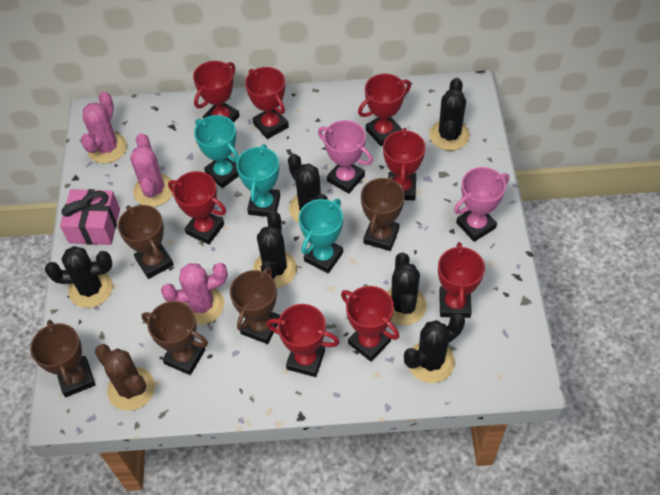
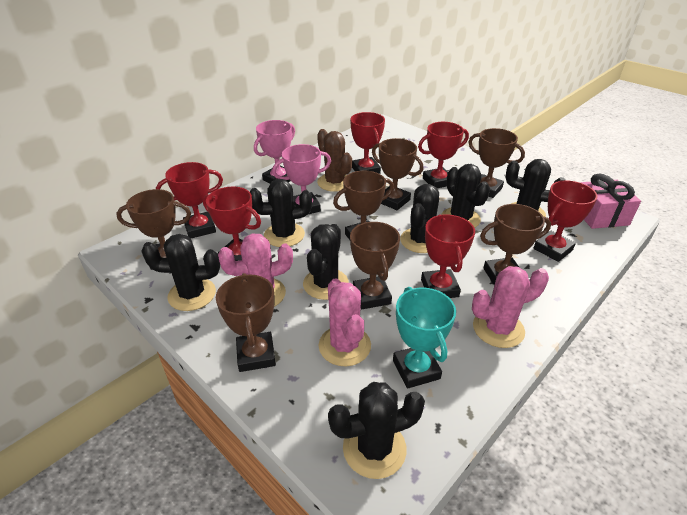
black cactus: 6 -> 7
brown trophy: 5 -> 7
red trophy: 8 -> 6
turquoise trophy: 3 -> 1

